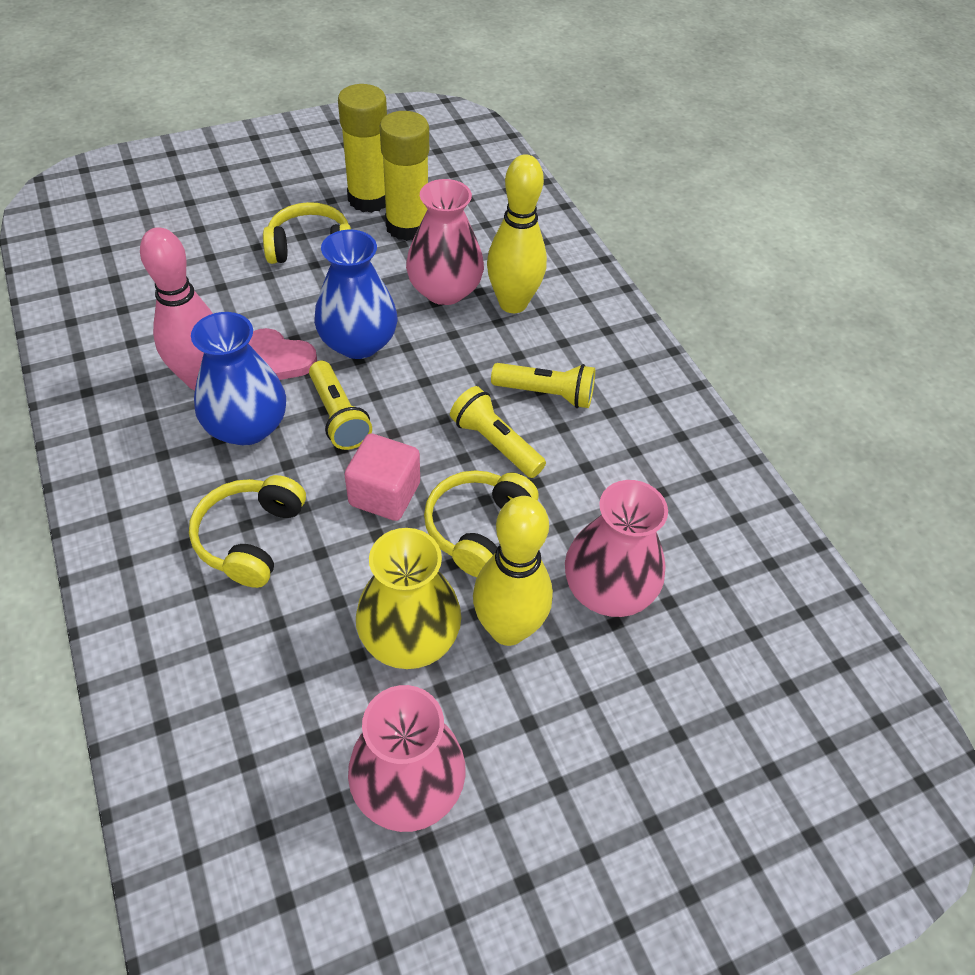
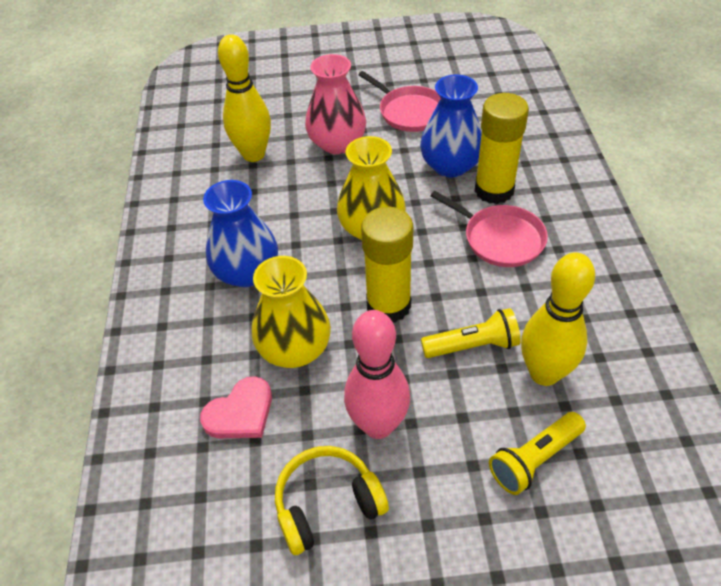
pink cube: 1 -> 0
pink pan: 0 -> 2
pink vase: 3 -> 1
yellow flashlight: 3 -> 2
yellow headphones: 3 -> 1
yellow vase: 1 -> 2

